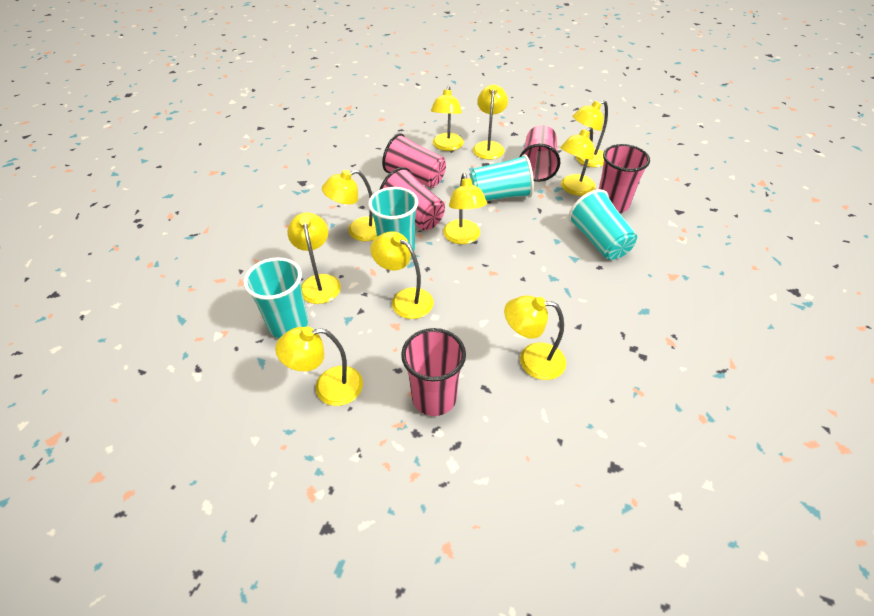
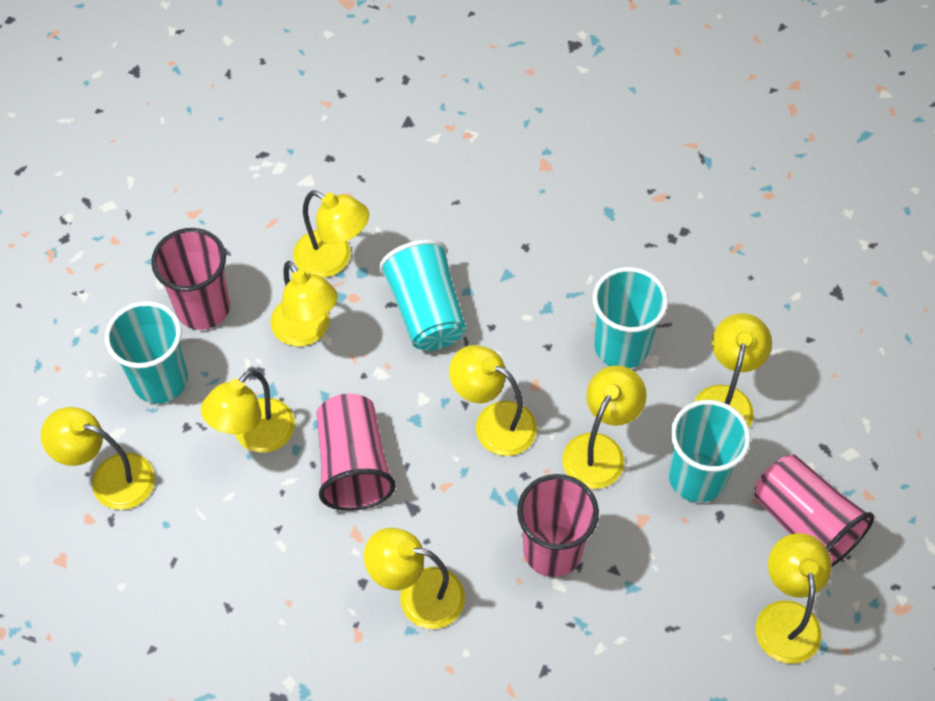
pink cup: 5 -> 4
yellow lamp: 10 -> 9

